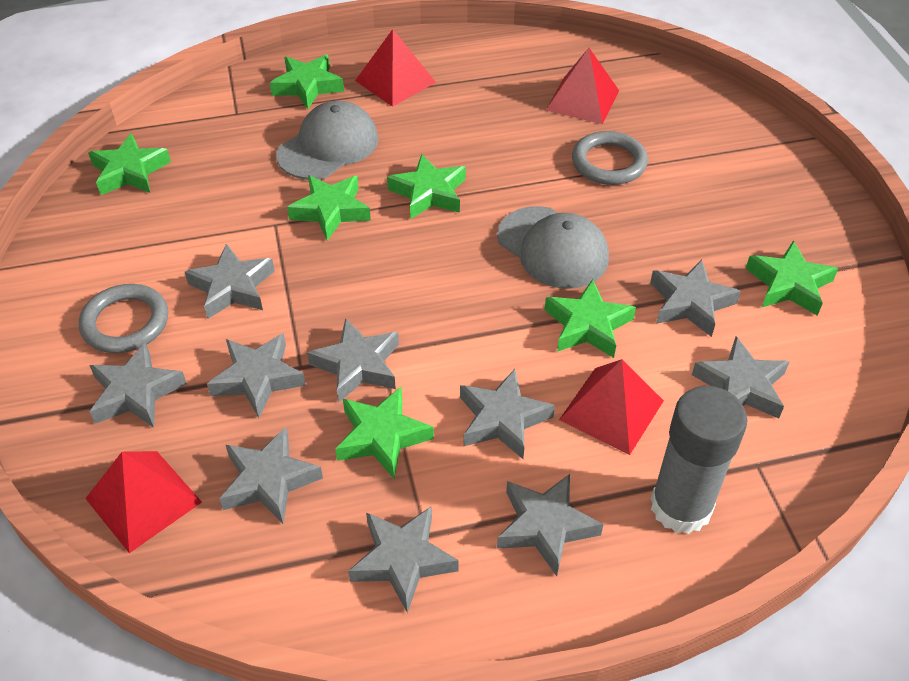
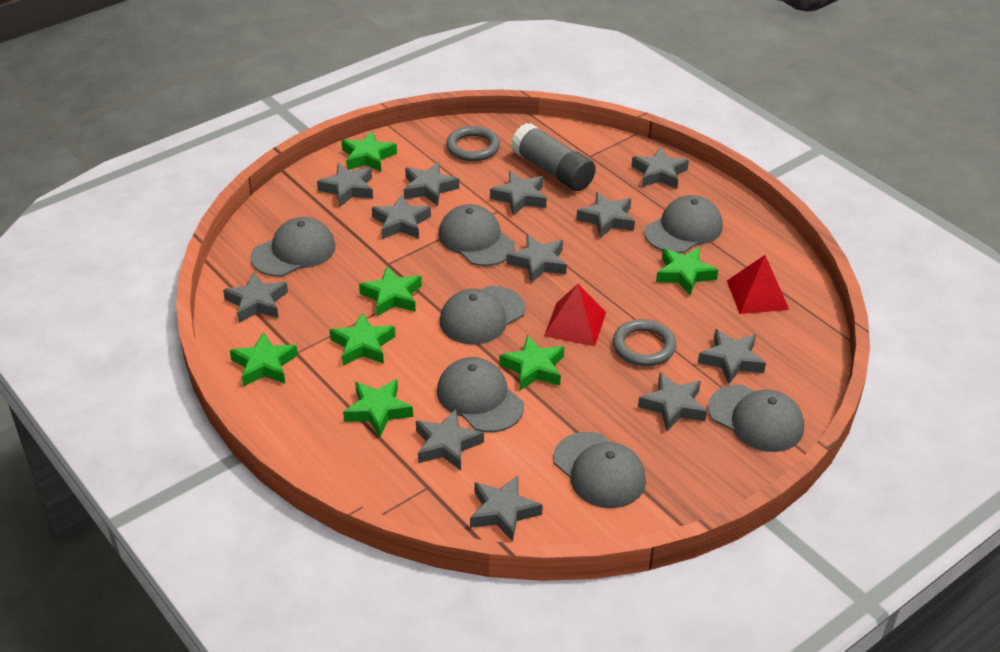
grey cap: 2 -> 7
grey star: 10 -> 12
red pyramid: 4 -> 2

